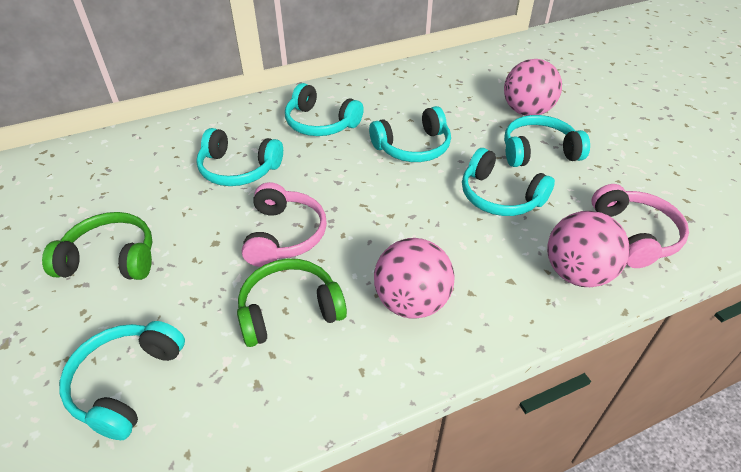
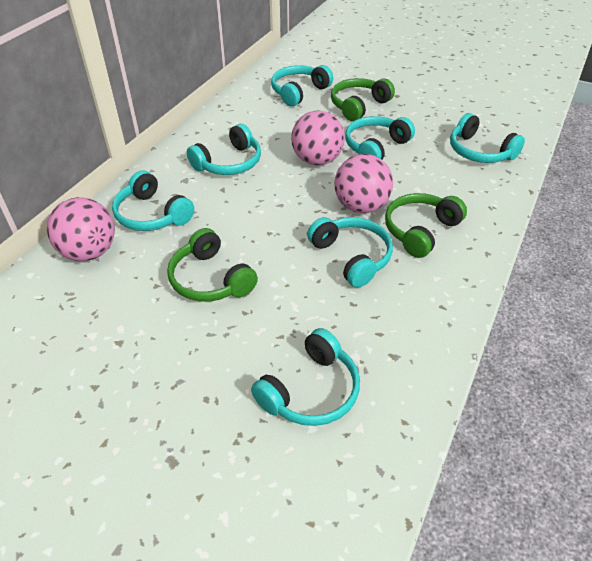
green headphones: 2 -> 3
pink headphones: 2 -> 0
turquoise headphones: 6 -> 7

